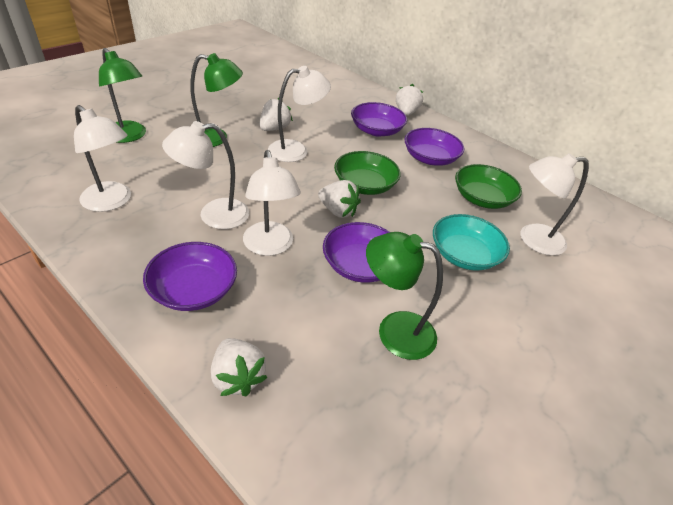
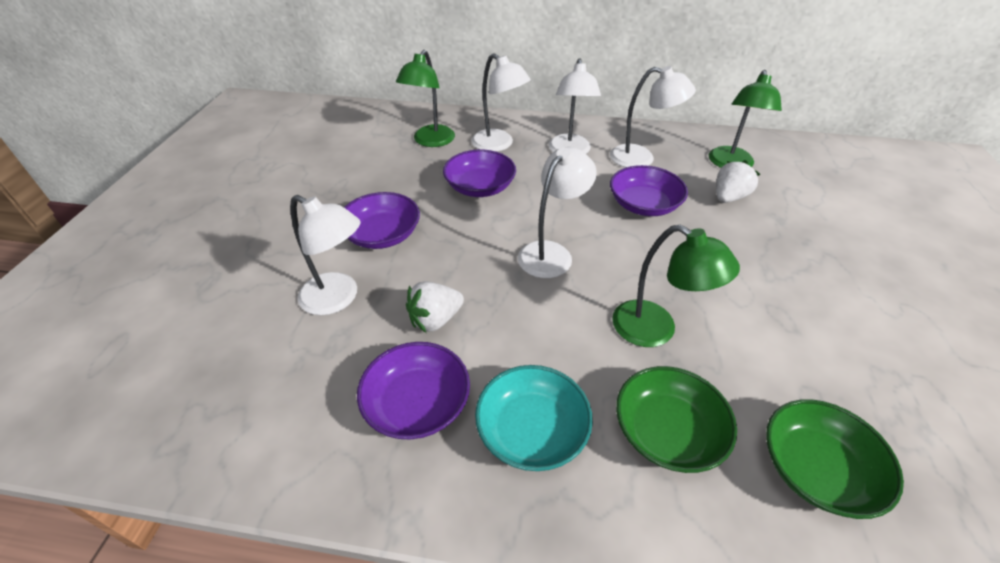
white strawberry: 4 -> 2

